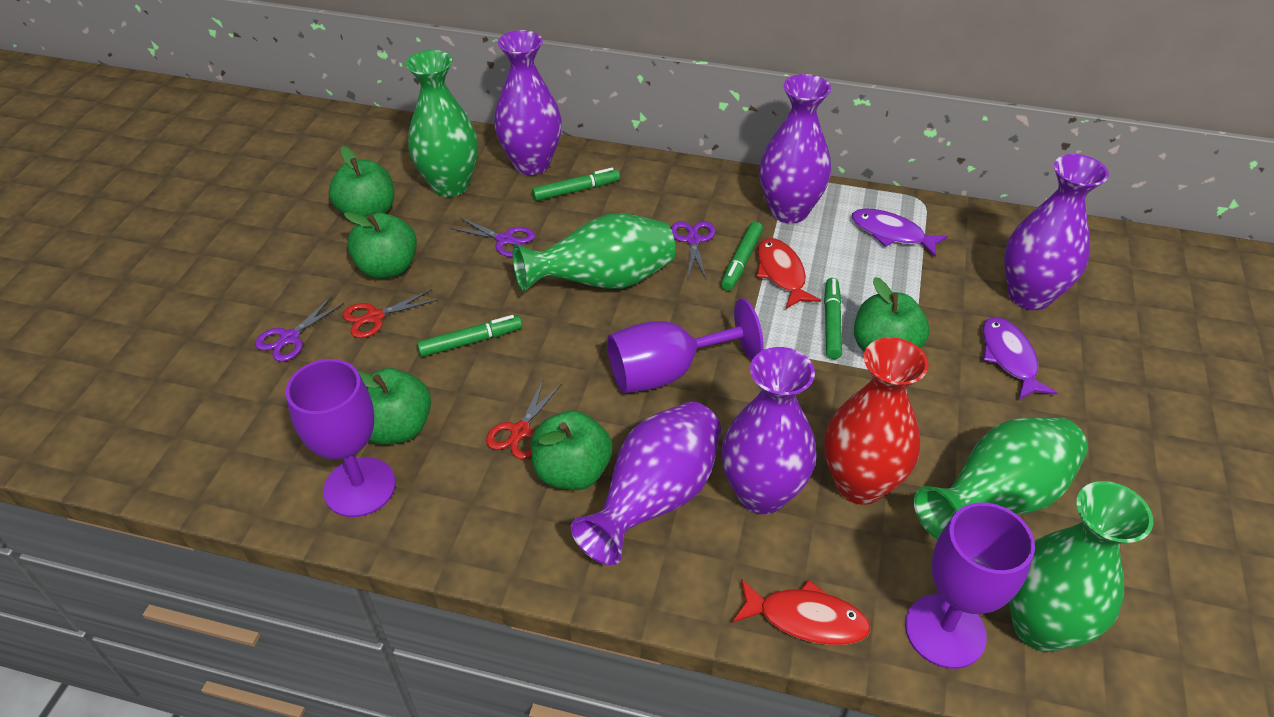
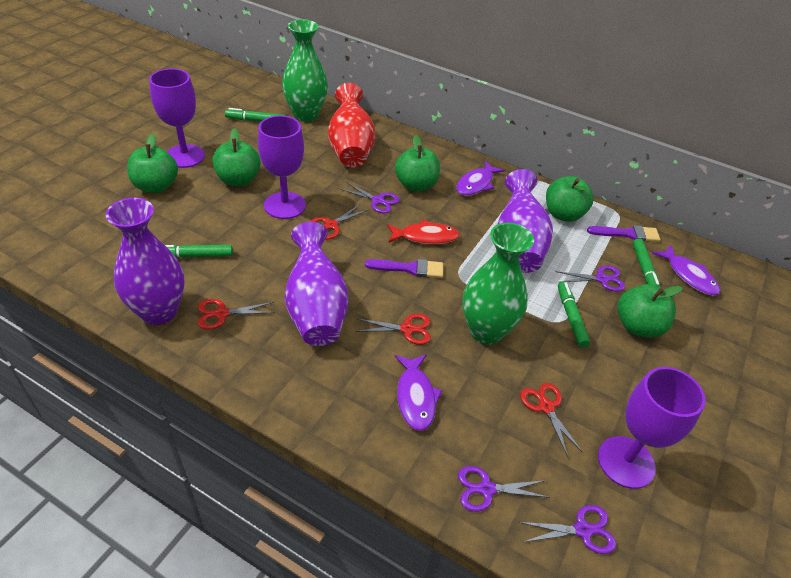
green vase: 4 -> 2
purple brush: 0 -> 2
purple fish: 2 -> 3
purple scissors: 3 -> 4
purple vase: 5 -> 3
red fish: 2 -> 1
red scissors: 2 -> 4

